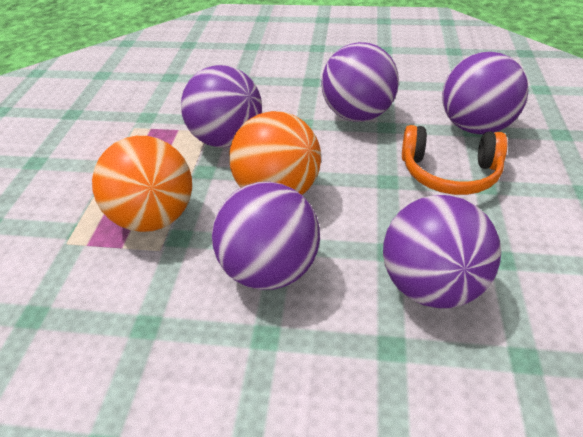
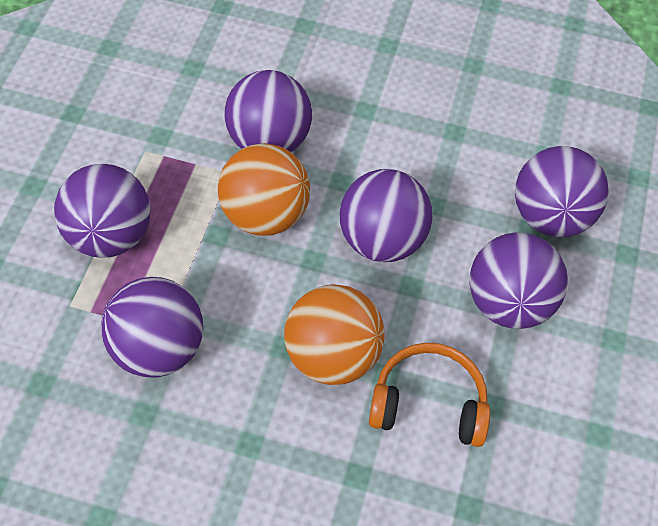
purple ball: 5 -> 6

